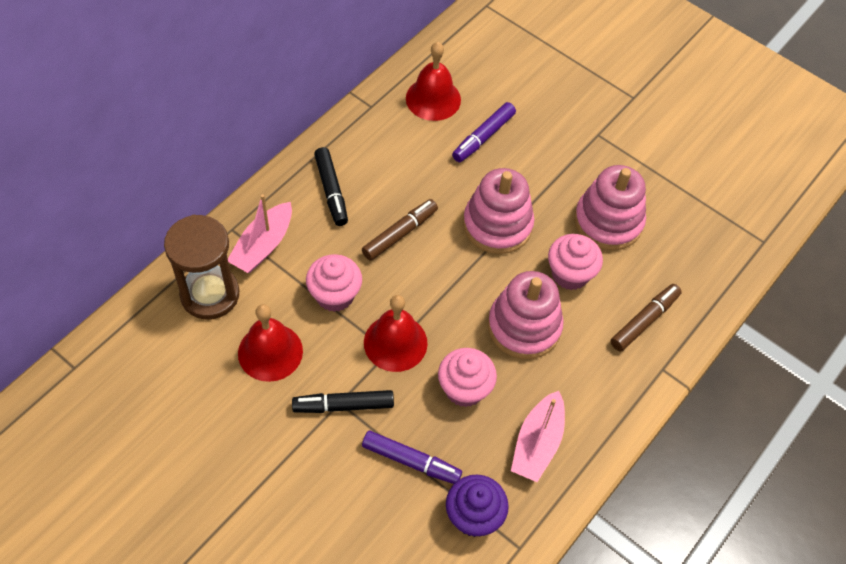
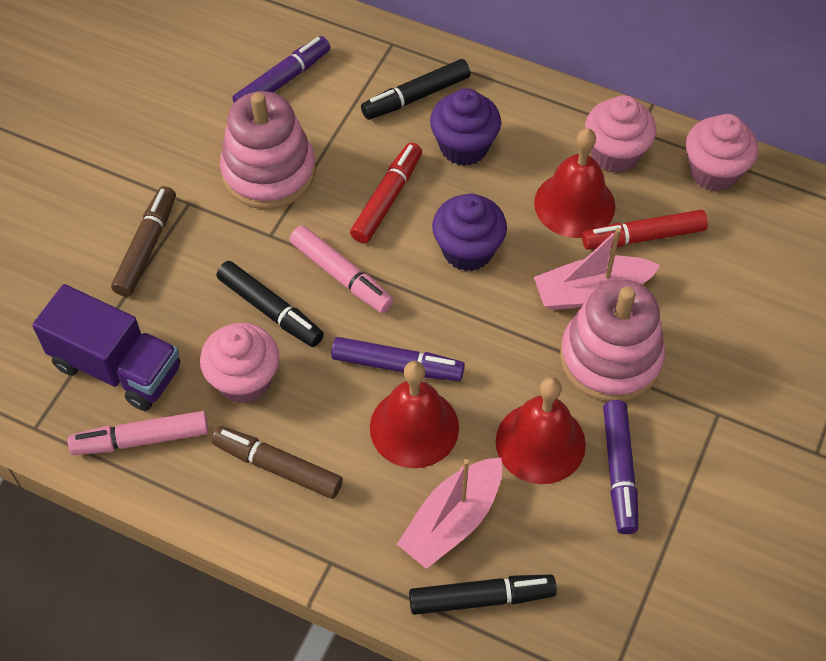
black marker: 2 -> 3
brown hourglass: 1 -> 0
pink marker: 0 -> 2
pink stacking toy: 3 -> 2
purple cupcake: 1 -> 2
purple marker: 2 -> 3
purple truck: 0 -> 1
red marker: 0 -> 2

